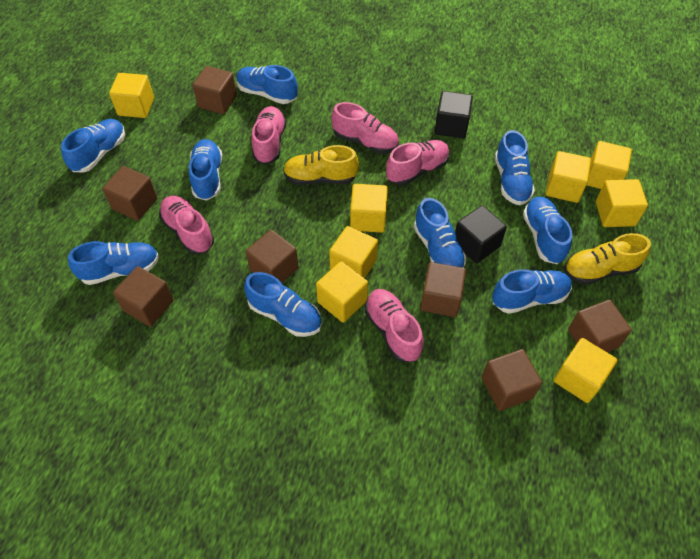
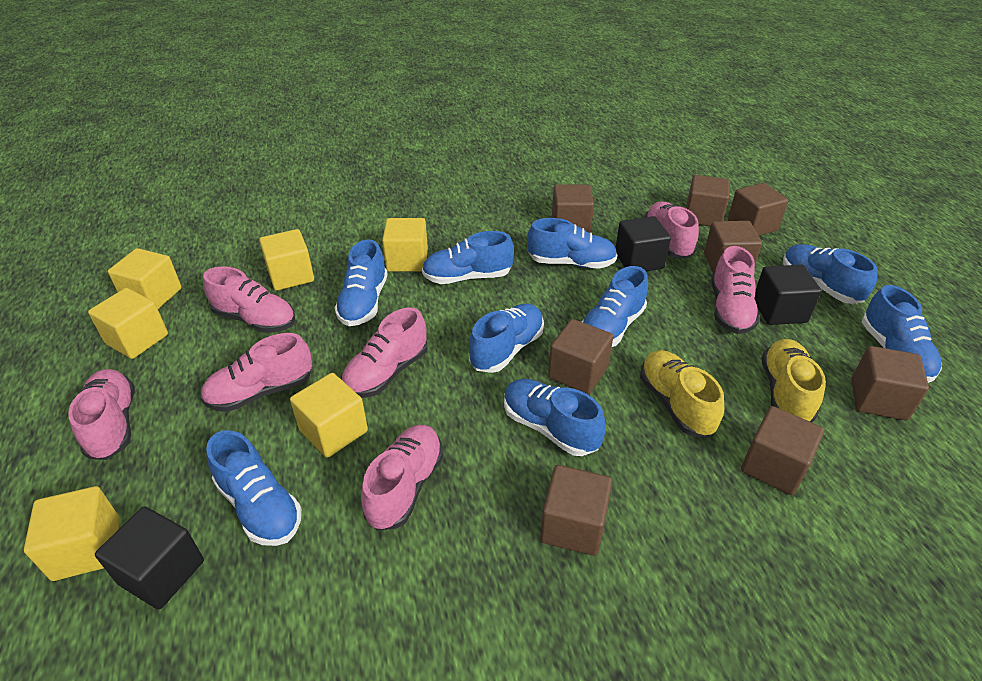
black cube: 2 -> 3
brown cube: 7 -> 8
pink shoe: 5 -> 7
yellow cube: 8 -> 6

